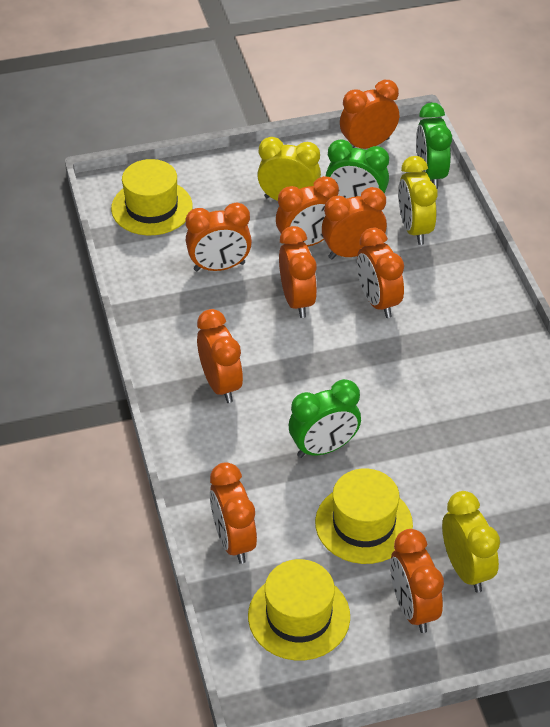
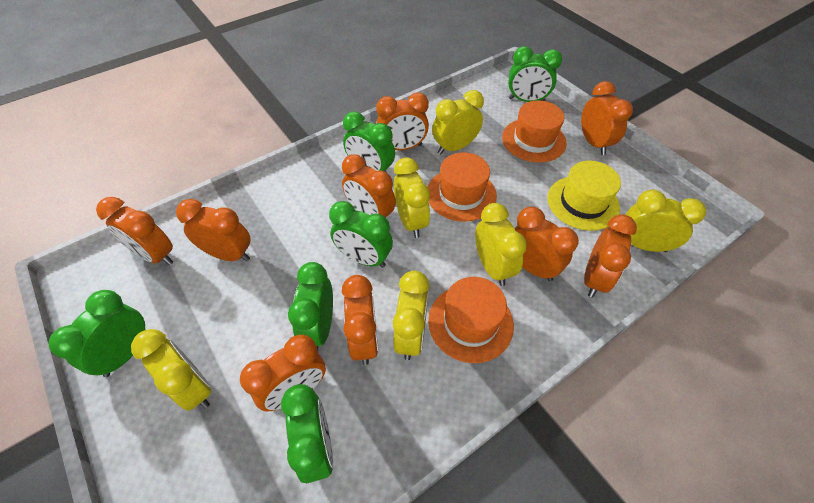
green clock: 3 -> 6
orange hat: 0 -> 3
yellow clock: 3 -> 6
yellow hat: 3 -> 1

